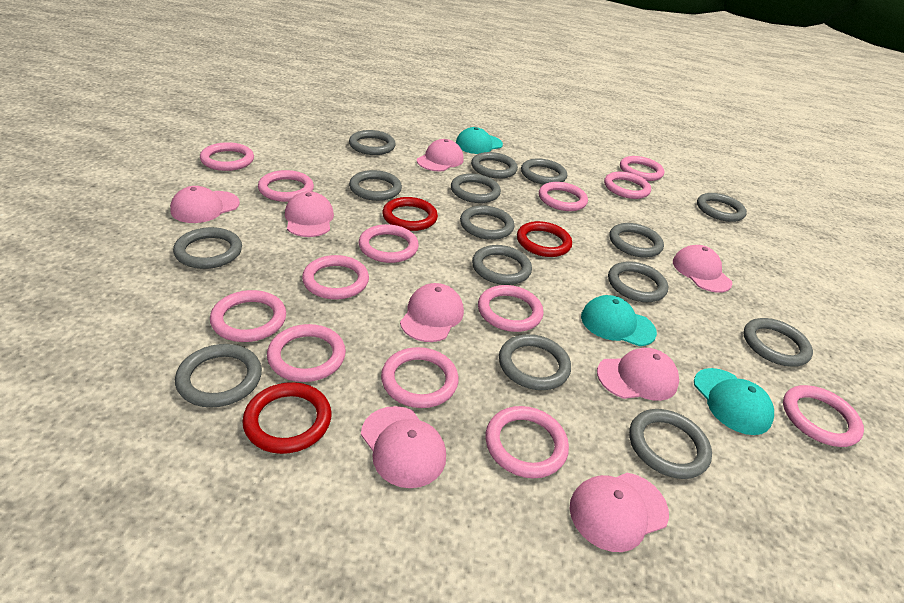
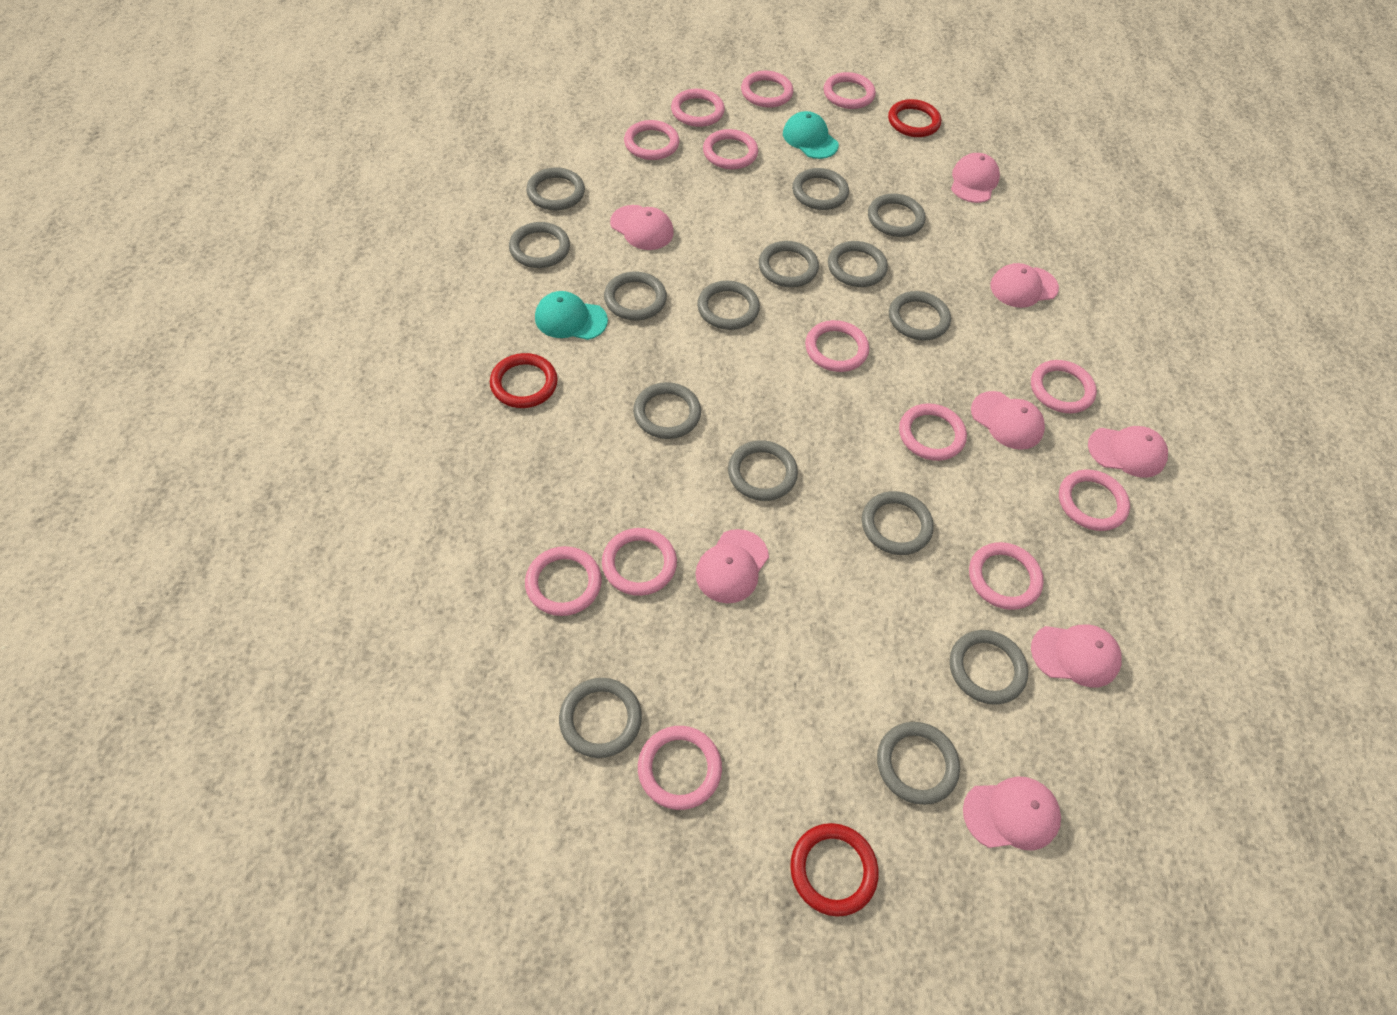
turquoise cap: 3 -> 2

